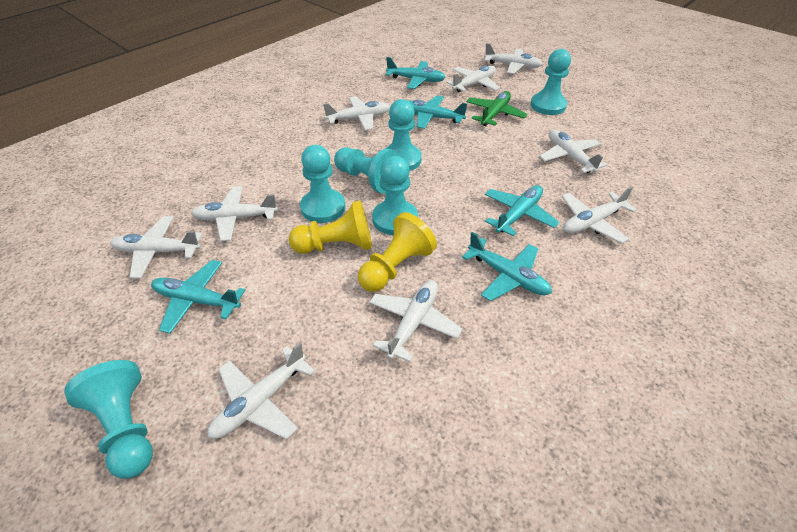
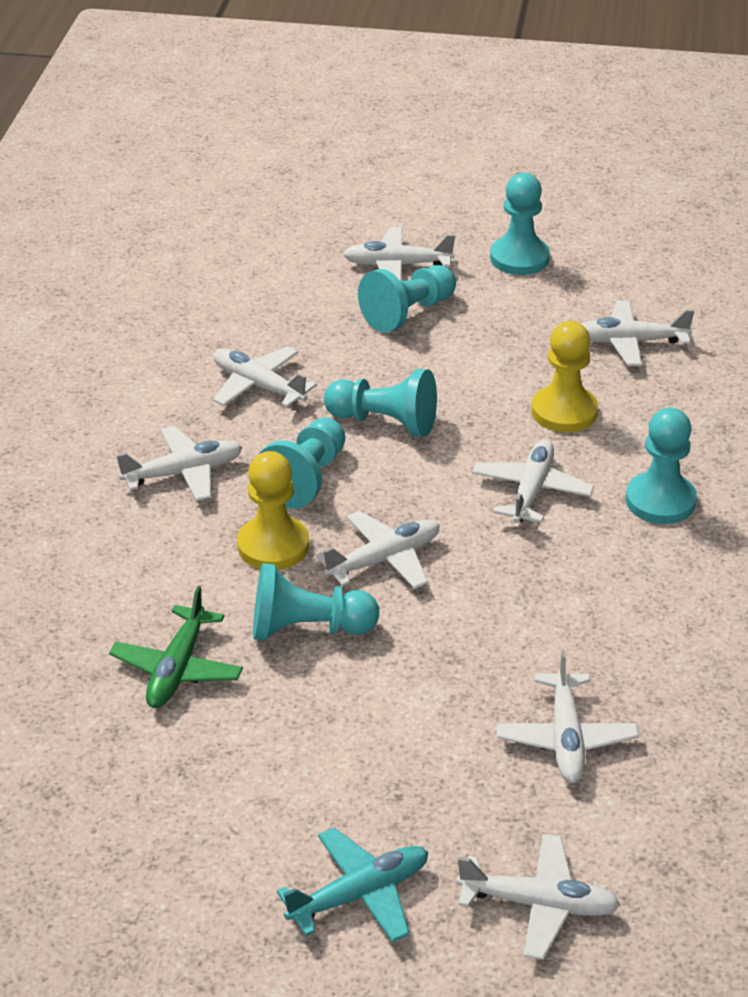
turquoise plane: 5 -> 1
white plane: 9 -> 8

